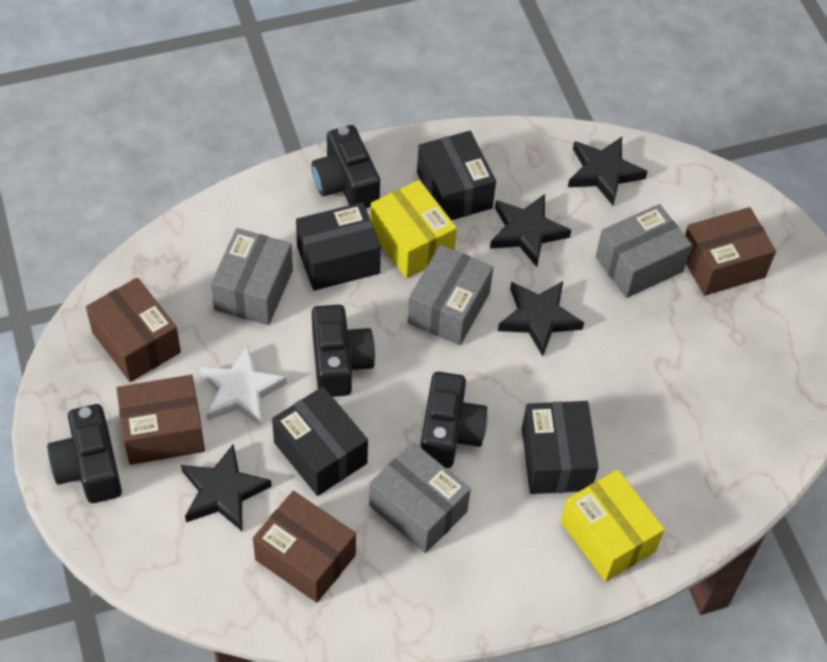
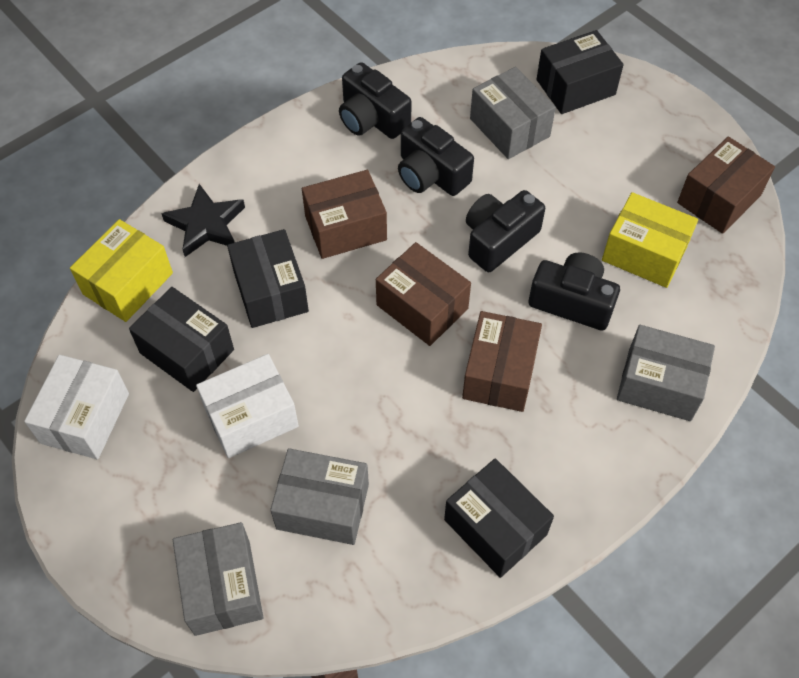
black star: 4 -> 1
white box: 0 -> 2
white star: 1 -> 0

